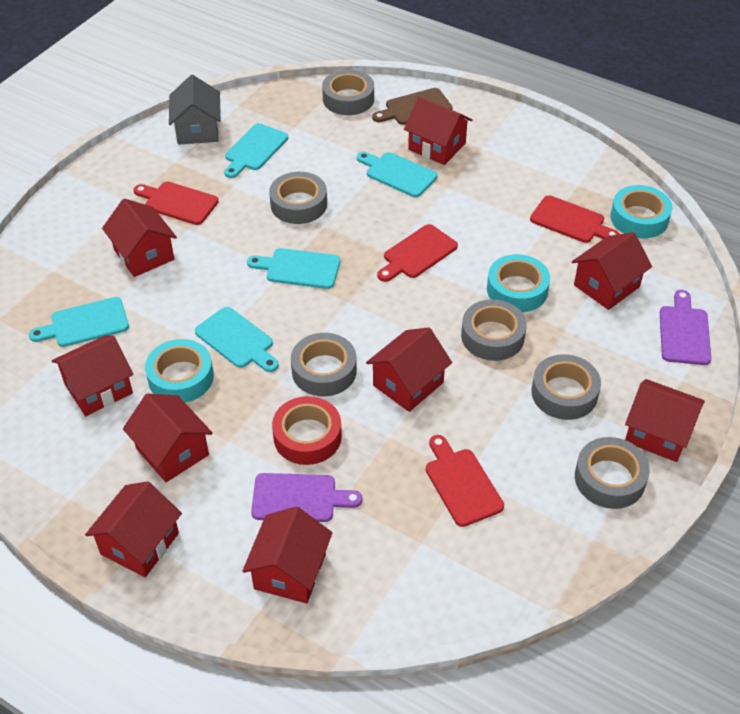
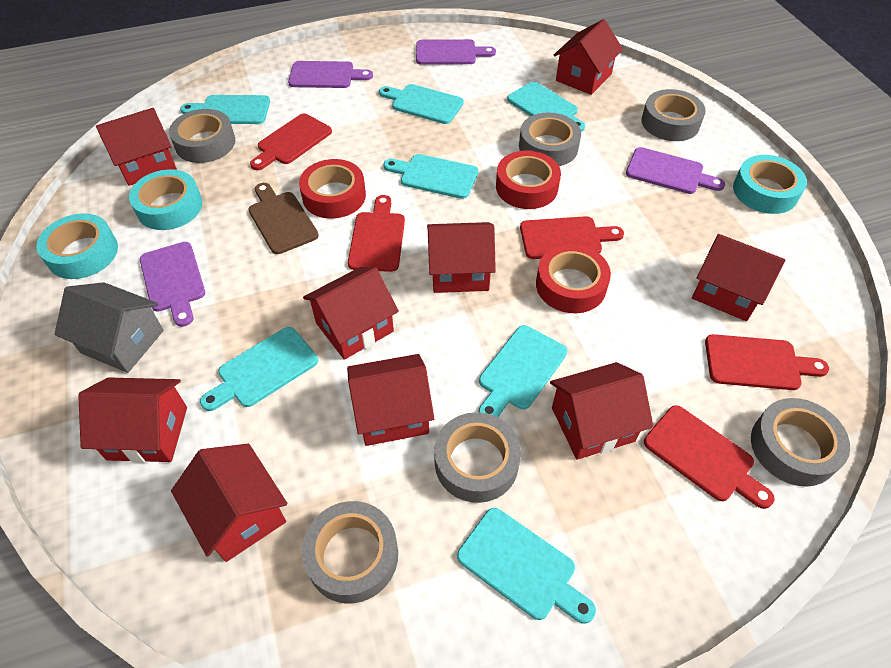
purple cutting board: 2 -> 4
red cutting board: 4 -> 5
red tape: 1 -> 3
turquoise cutting board: 5 -> 7

